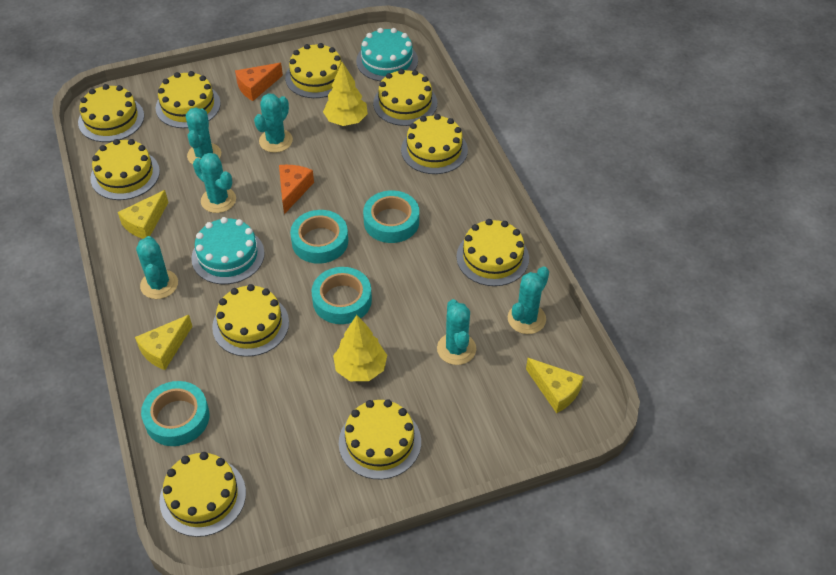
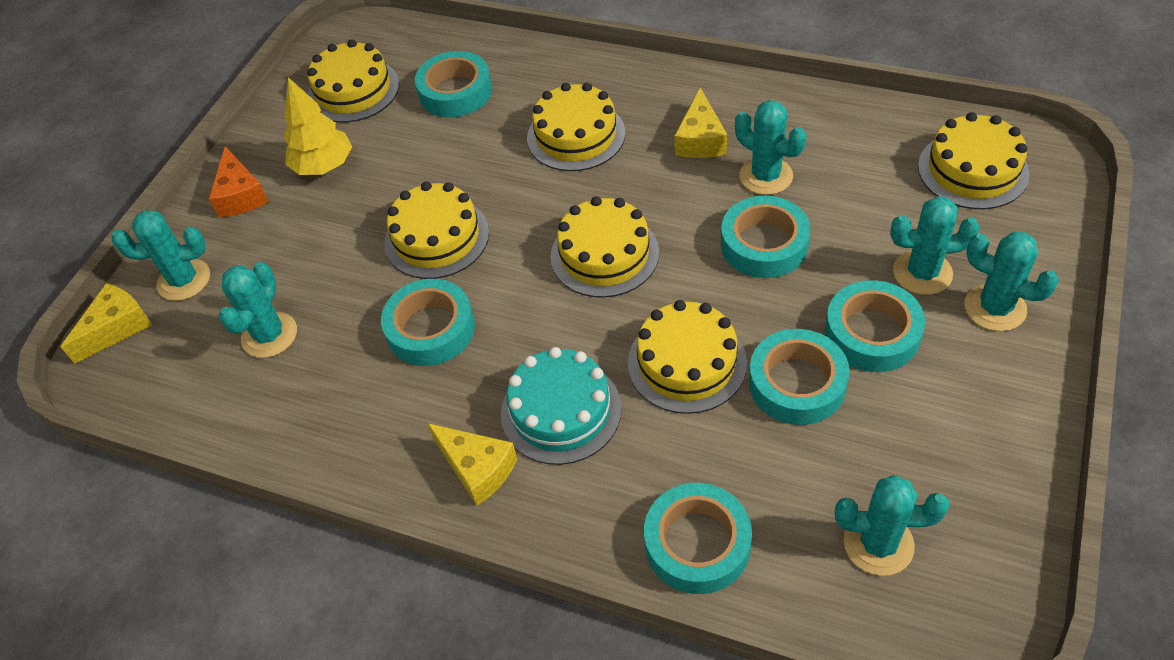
orange cheese: 2 -> 1
turquoise cake: 2 -> 1
turquoise tape: 4 -> 6
yellow cake: 10 -> 6
yellow tree: 2 -> 1

